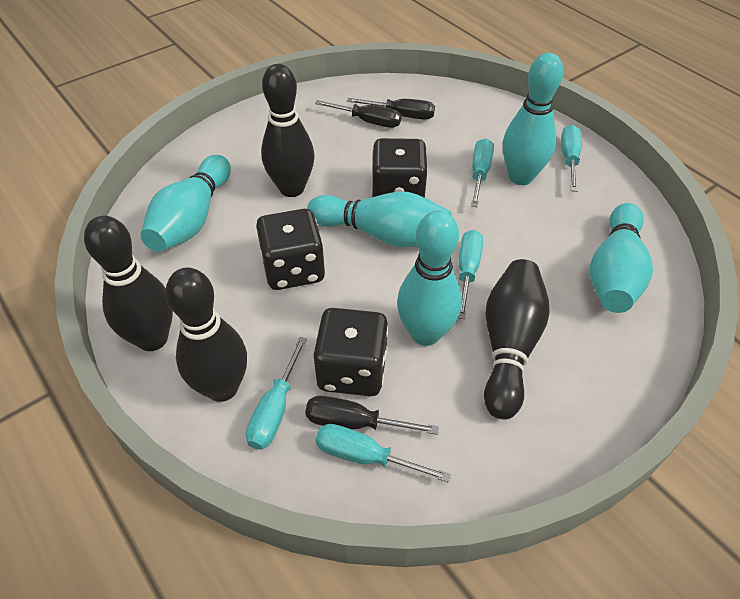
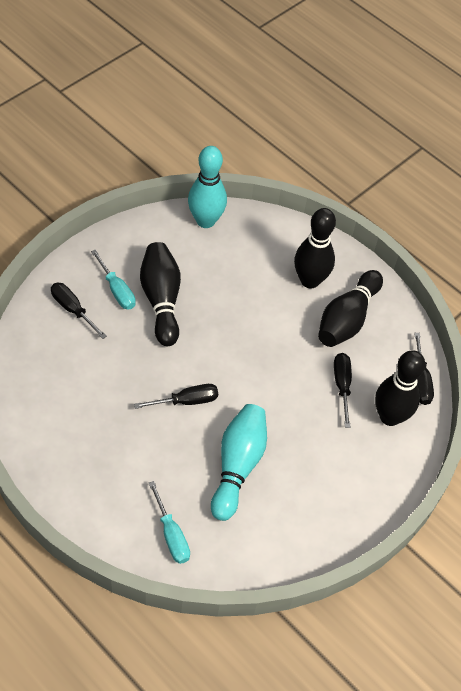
black dice: 3 -> 0
black screwdriver: 3 -> 4
turquoise bowling pin: 5 -> 2
turquoise screwdriver: 5 -> 2

